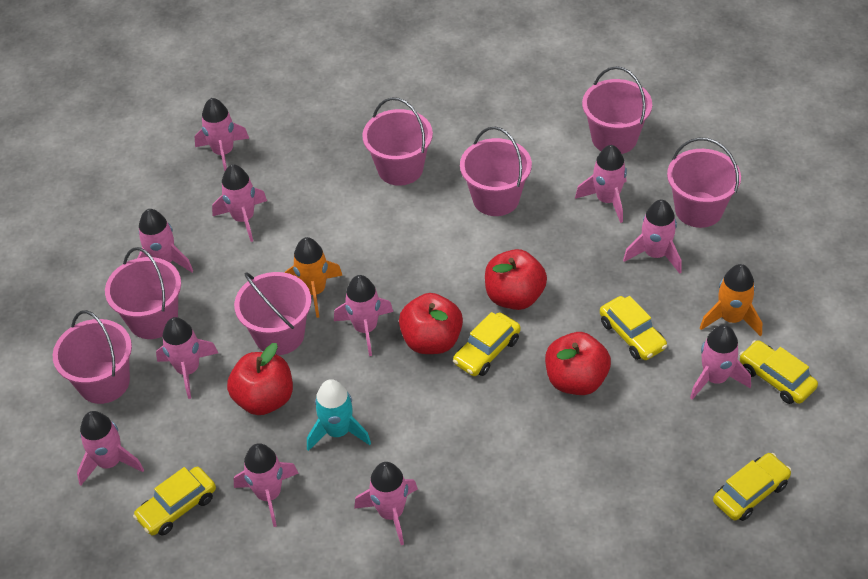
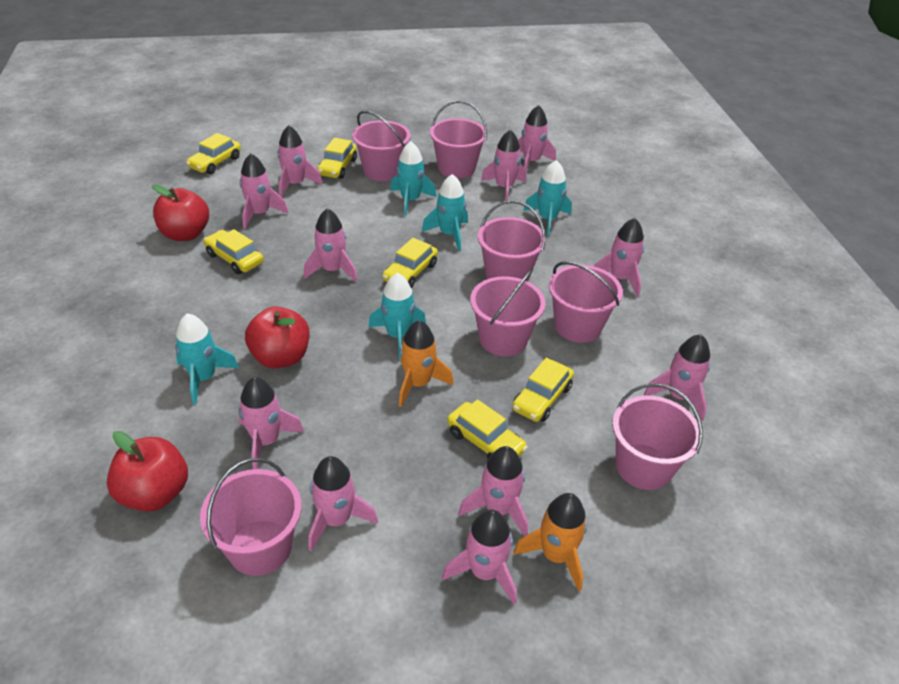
red apple: 4 -> 3
turquoise rocket: 1 -> 5
yellow car: 5 -> 6

